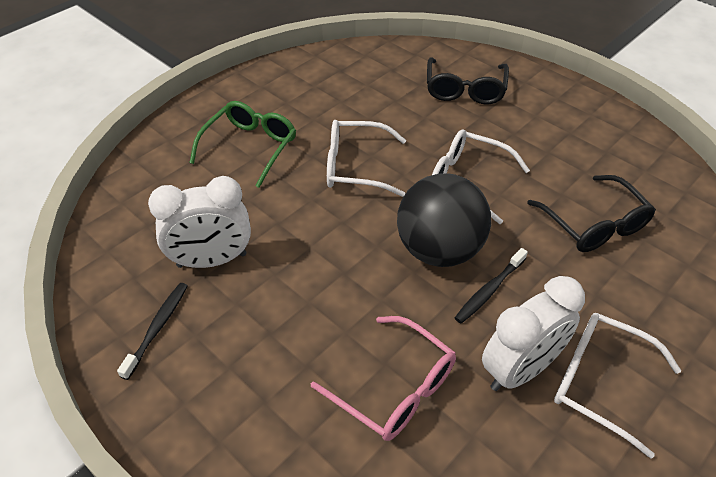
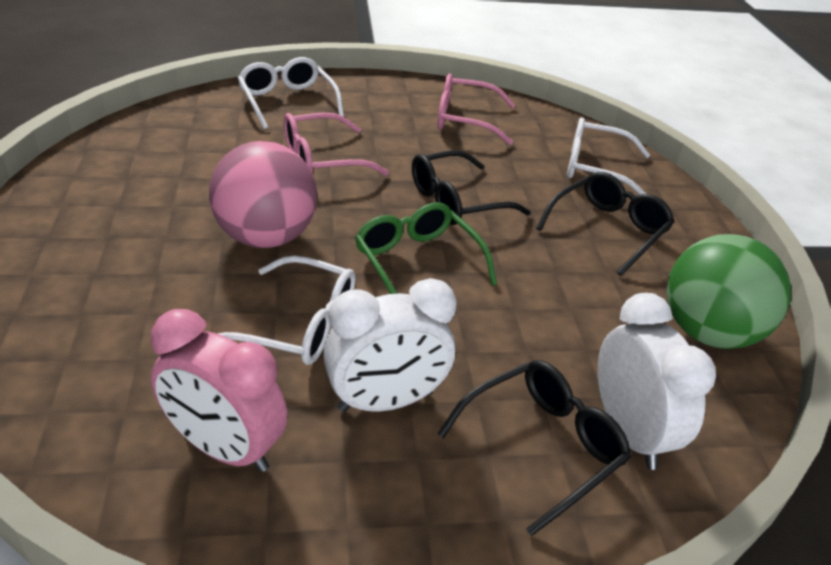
black ball: 1 -> 0
black glasses: 2 -> 3
black toothbrush: 2 -> 0
green ball: 0 -> 1
pink ball: 0 -> 1
pink clock: 0 -> 1
pink glasses: 1 -> 2

